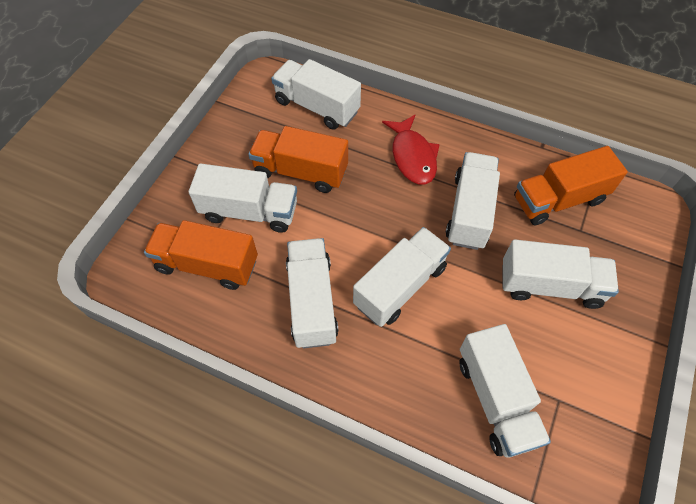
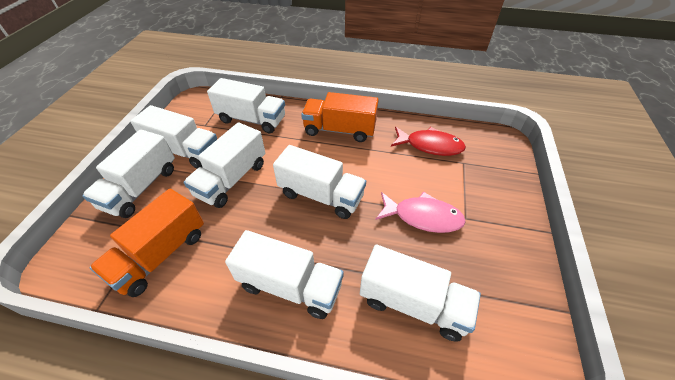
orange truck: 3 -> 2
pink fish: 0 -> 1

